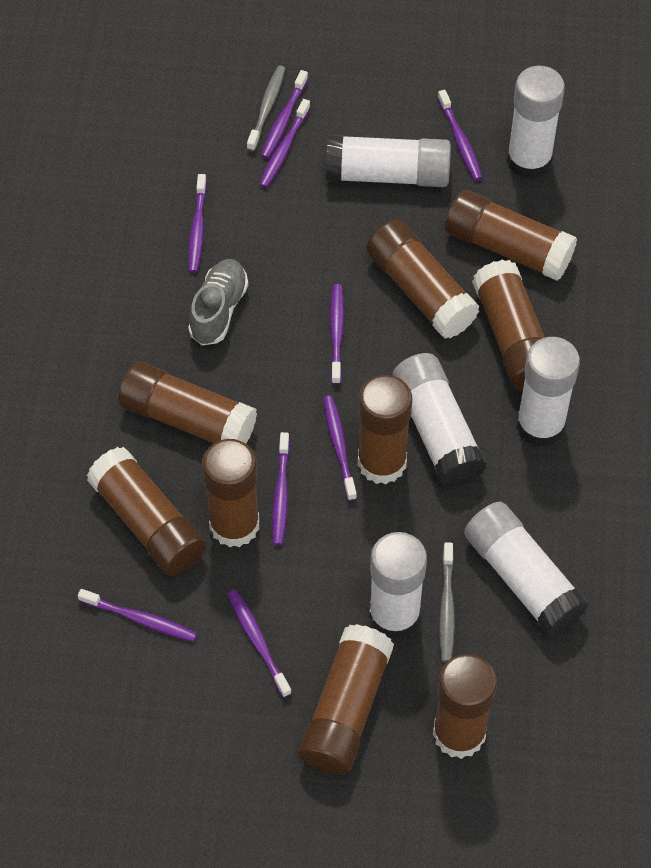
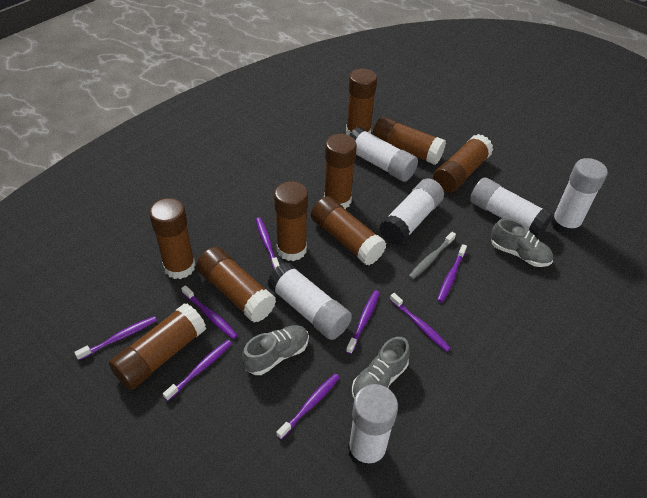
grey shoe: 1 -> 3
grey toothbrush: 2 -> 1
purple toothbrush: 9 -> 8

